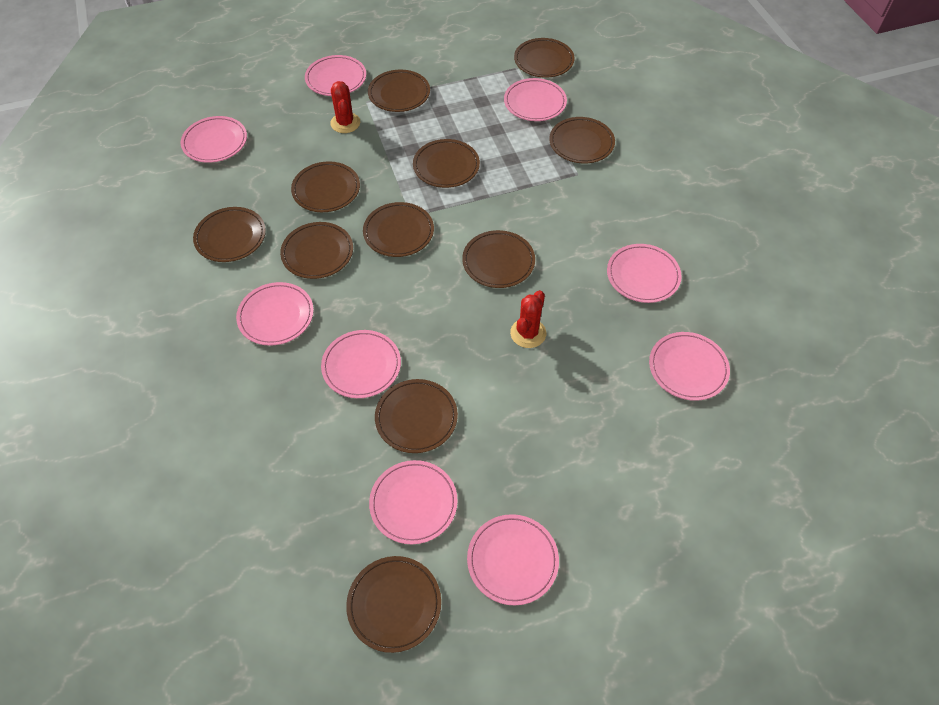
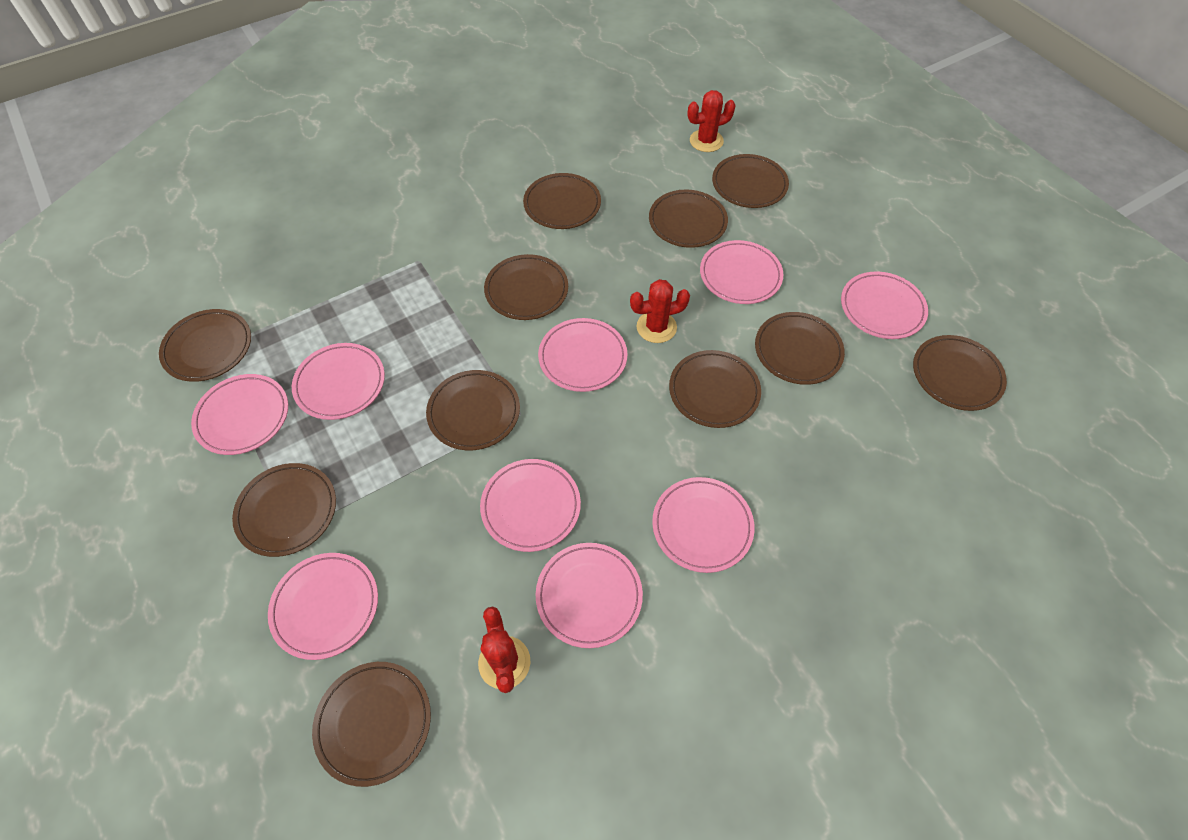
red cactus: 2 -> 3

